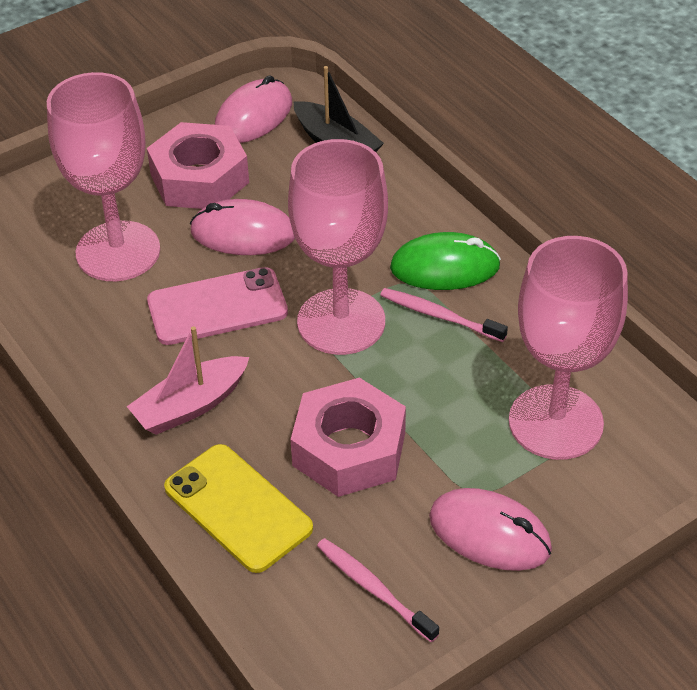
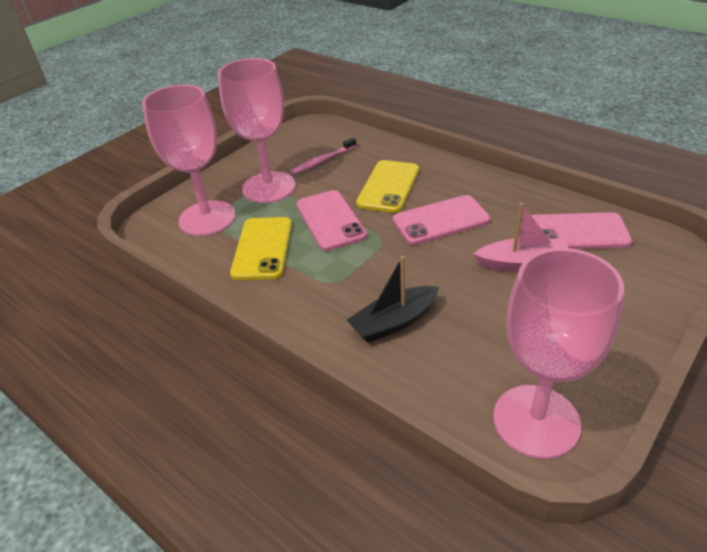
green mouse: 1 -> 0
pink mouse: 3 -> 0
pink nut: 2 -> 0
pink phone: 1 -> 3
pink toothbrush: 2 -> 1
yellow phone: 1 -> 2

